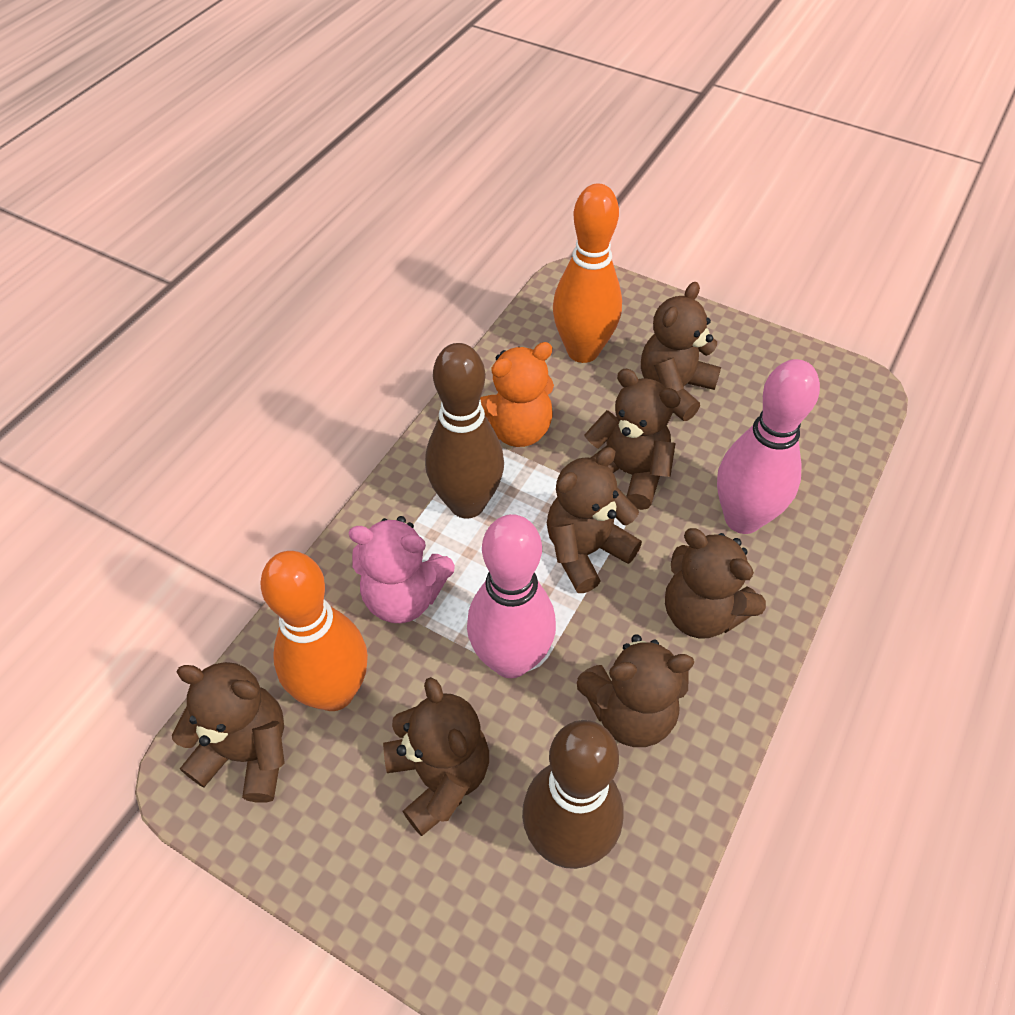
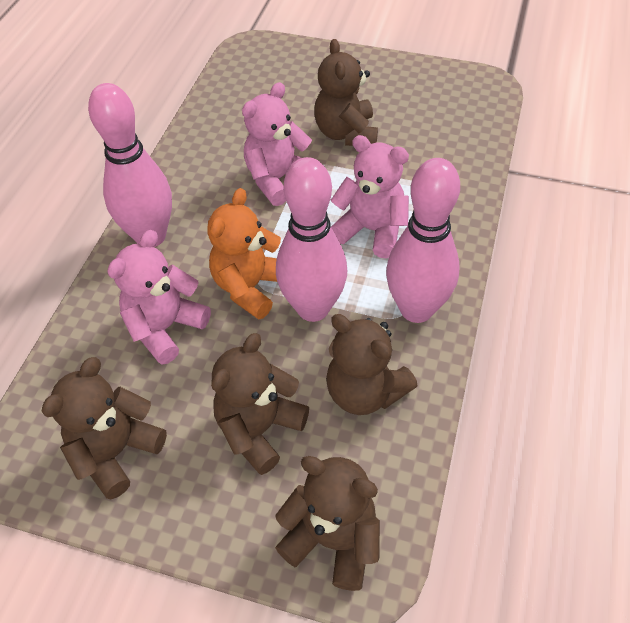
brown bowling pin: 2 -> 0
brown teddy bear: 7 -> 5
orange bowling pin: 2 -> 0
pink bowling pin: 2 -> 3
pink teddy bear: 1 -> 3

